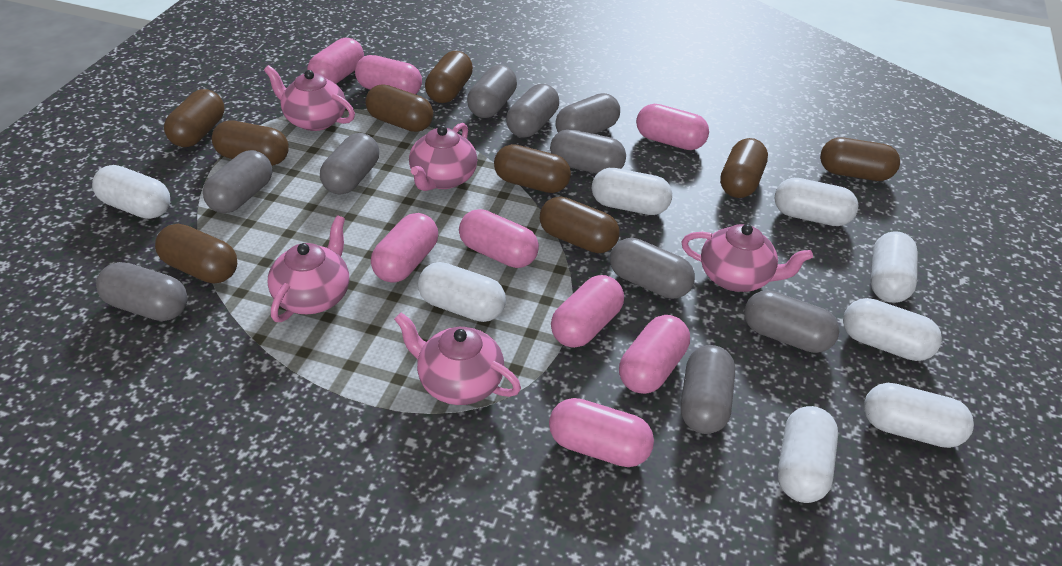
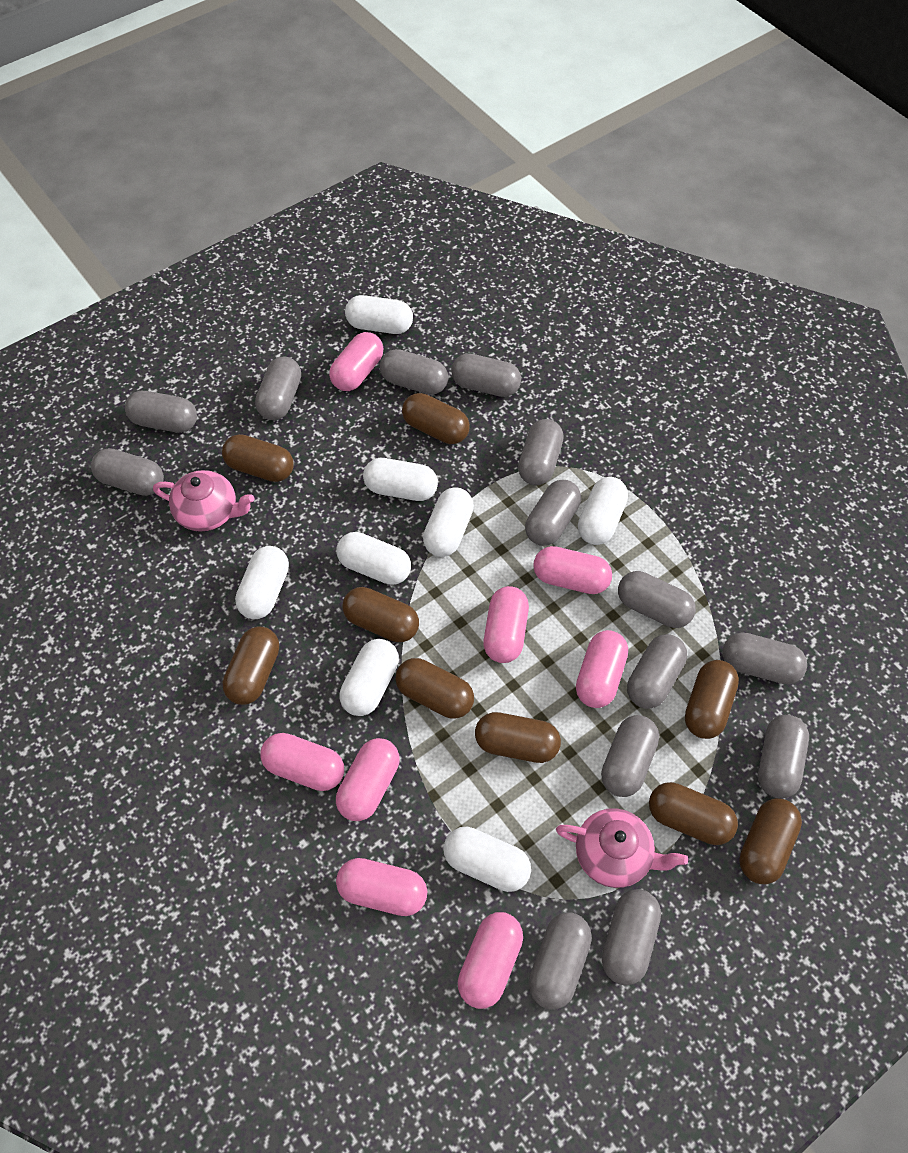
grey capsule: 10 -> 14
pink teapot: 5 -> 2

